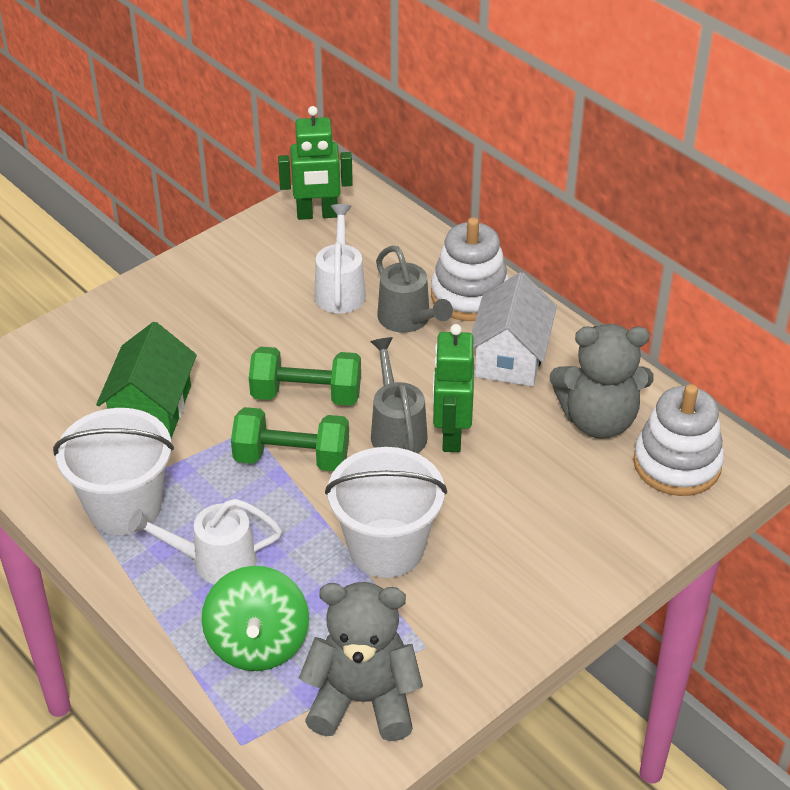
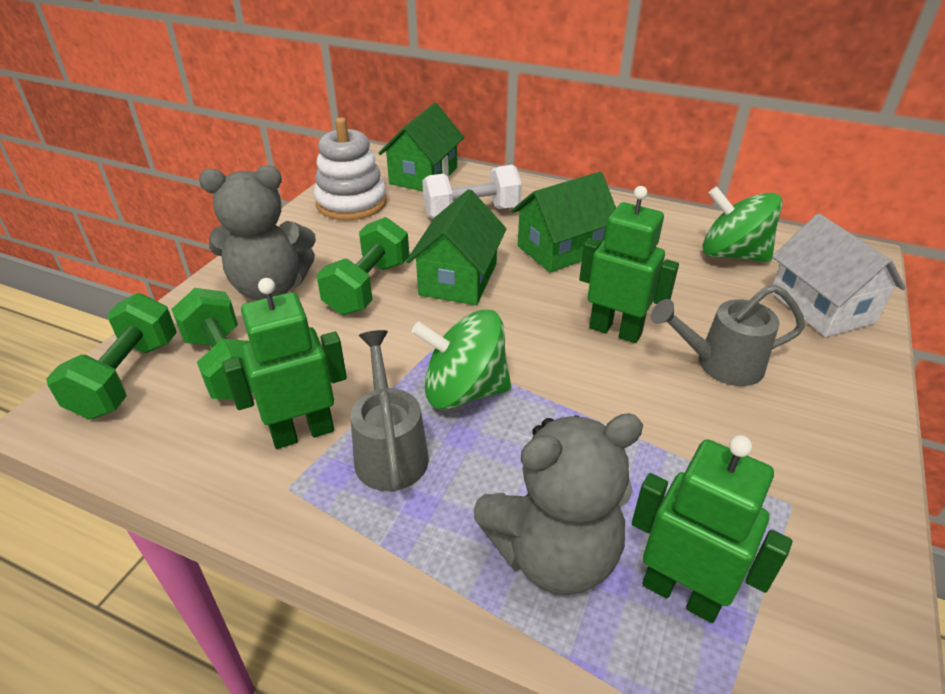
green dumbbell: 2 -> 3
green house: 1 -> 3
green robot: 2 -> 3
green spinning top: 1 -> 2
white bucket: 2 -> 0
white dumbbell: 0 -> 1
white stacking toy: 2 -> 1
white watering can: 2 -> 0

